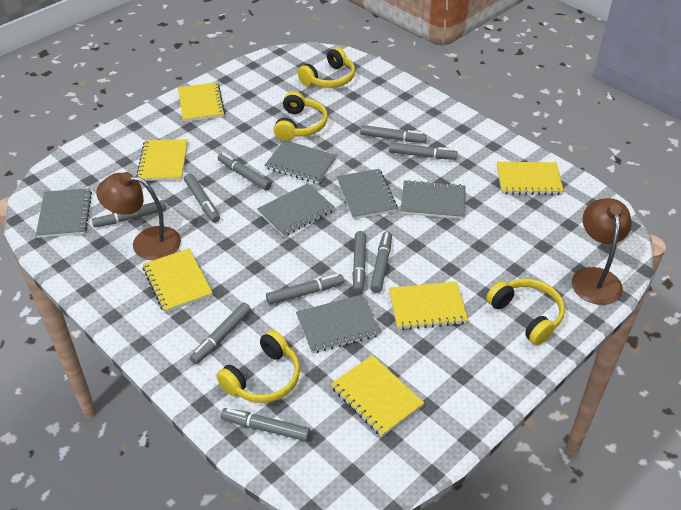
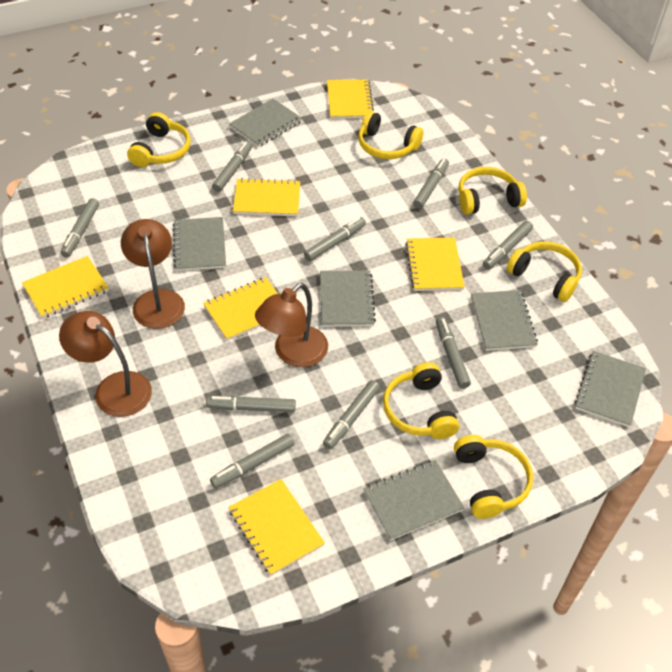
brown lamp: 2 -> 3
grey marker: 10 -> 9
yellow headphones: 4 -> 6

